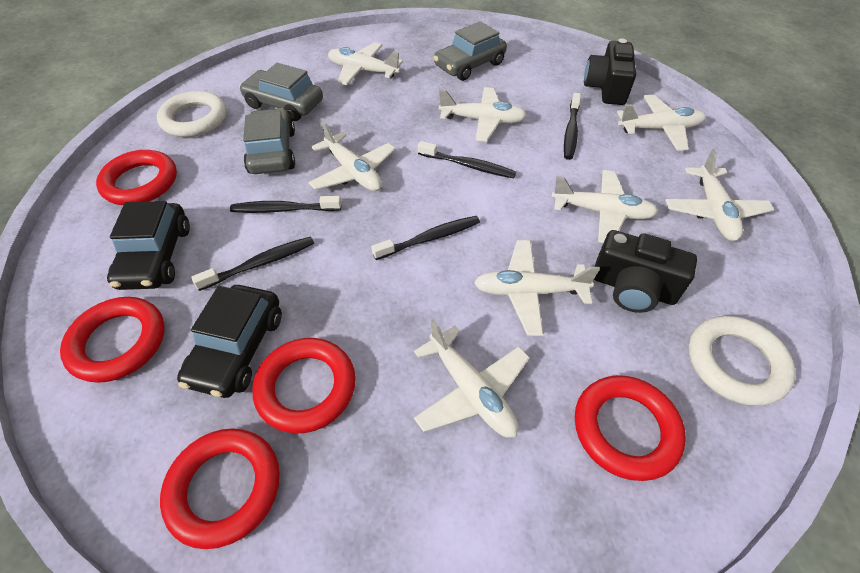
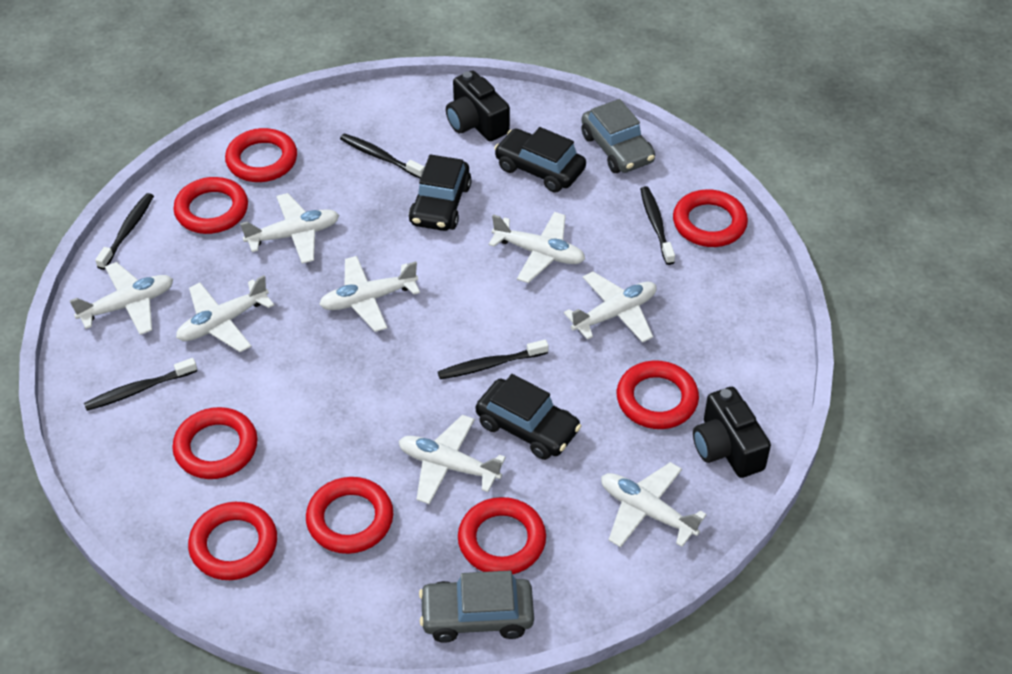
black car: 2 -> 3
grey car: 3 -> 2
red ring: 5 -> 8
white ring: 2 -> 0

